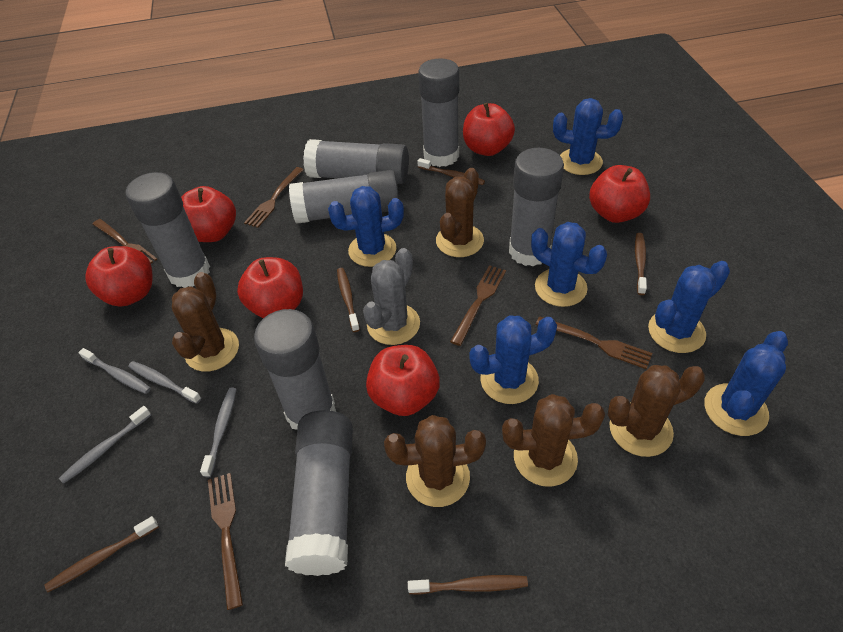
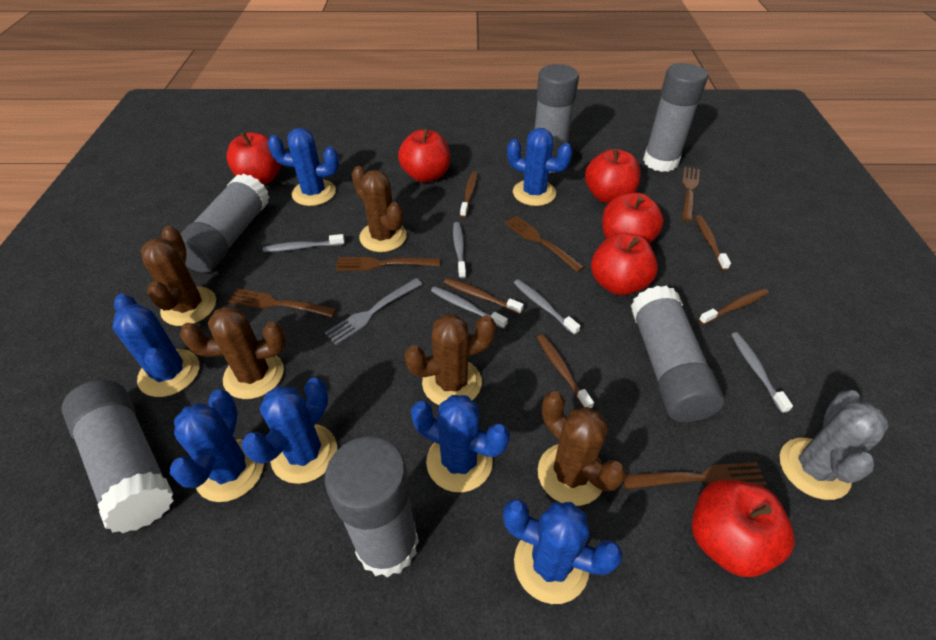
blue cactus: 6 -> 7
grey fork: 0 -> 1
grey glue stick: 7 -> 6
grey toothbrush: 4 -> 5

